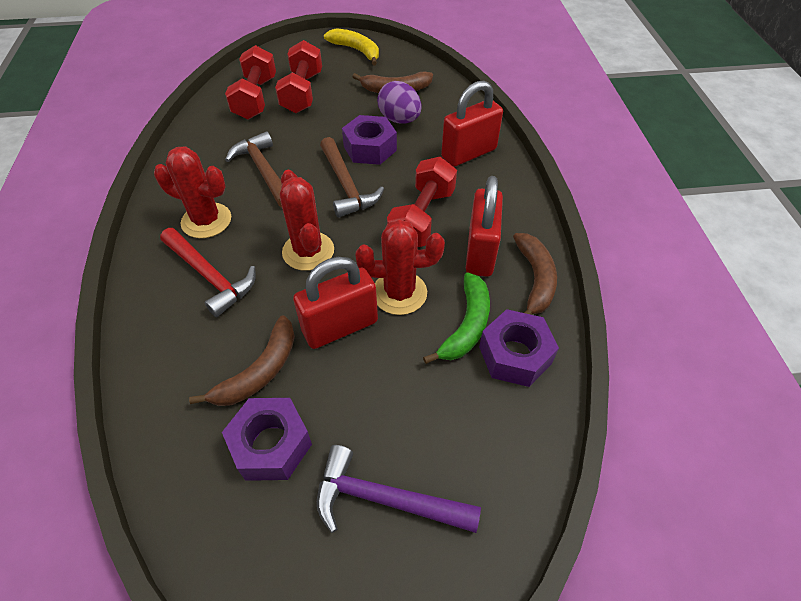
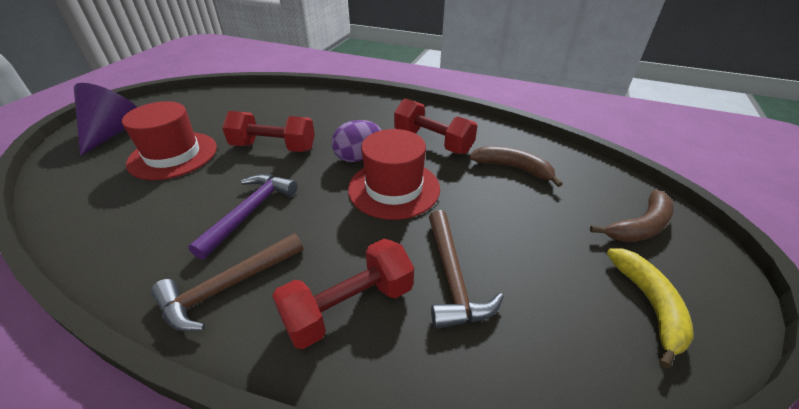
brown banana: 3 -> 2
green banana: 1 -> 0
purple cone: 0 -> 1
purple nut: 3 -> 0
red cactus: 3 -> 0
red hammer: 1 -> 0
red hat: 0 -> 2
red padlock: 3 -> 0

